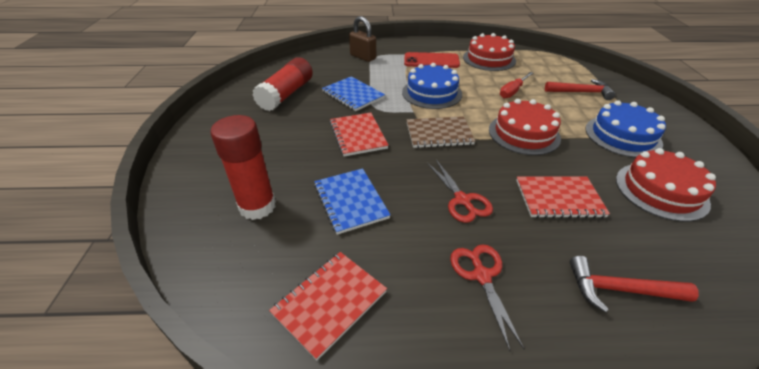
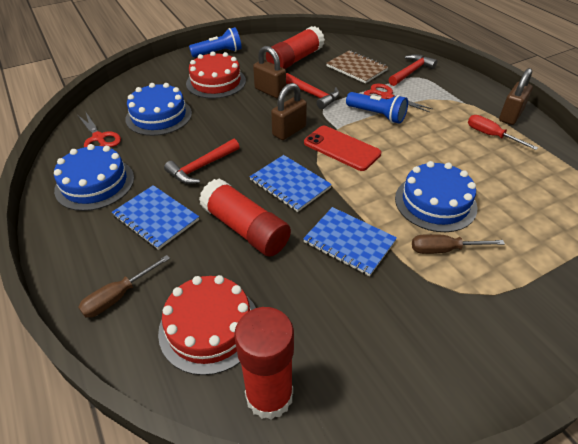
blue cake: 2 -> 3
blue flashlight: 0 -> 2
blue notebook: 2 -> 3
brown padlock: 1 -> 3
brown screwdriver: 0 -> 2
red cake: 3 -> 2
red glue stick: 2 -> 3
red hammer: 2 -> 3
red notebook: 3 -> 0

